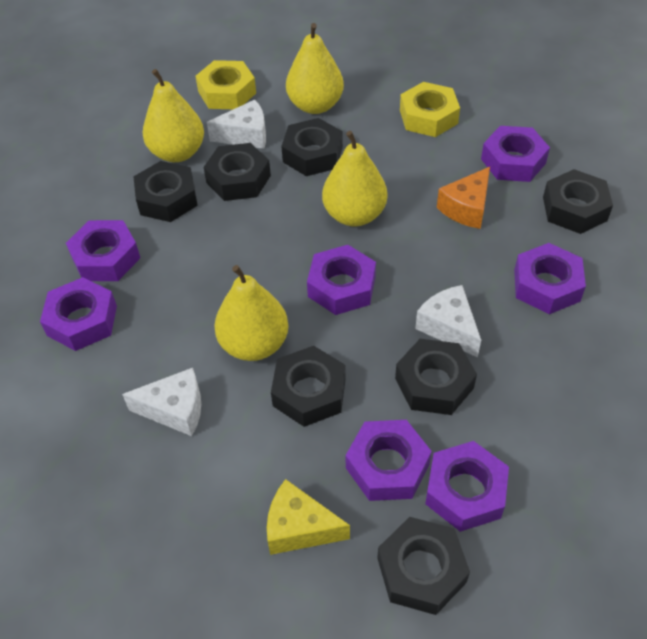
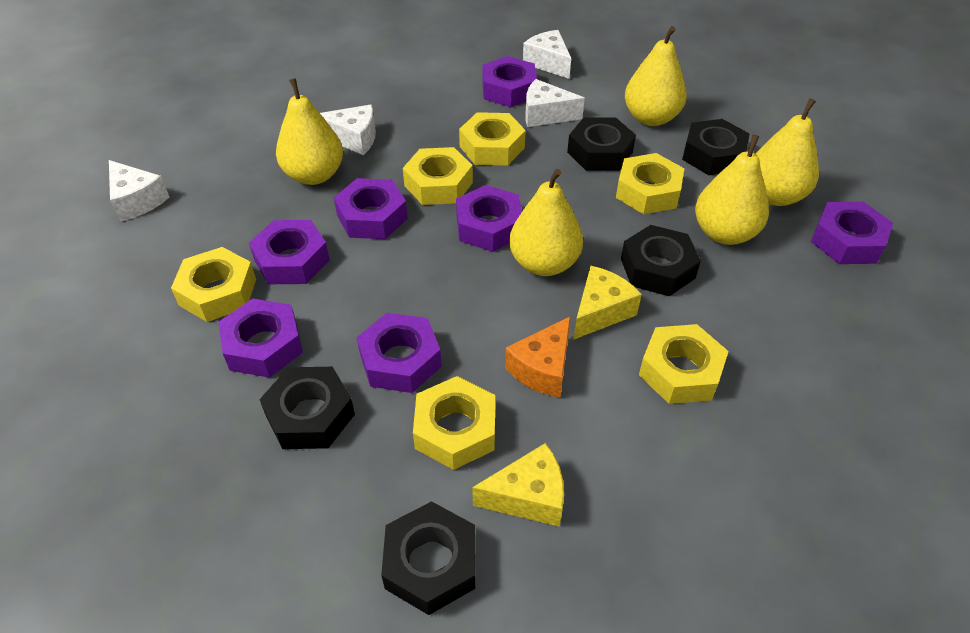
black nut: 7 -> 5
white cheese: 3 -> 4
yellow cheese: 1 -> 2
yellow nut: 2 -> 6
yellow pear: 4 -> 5

